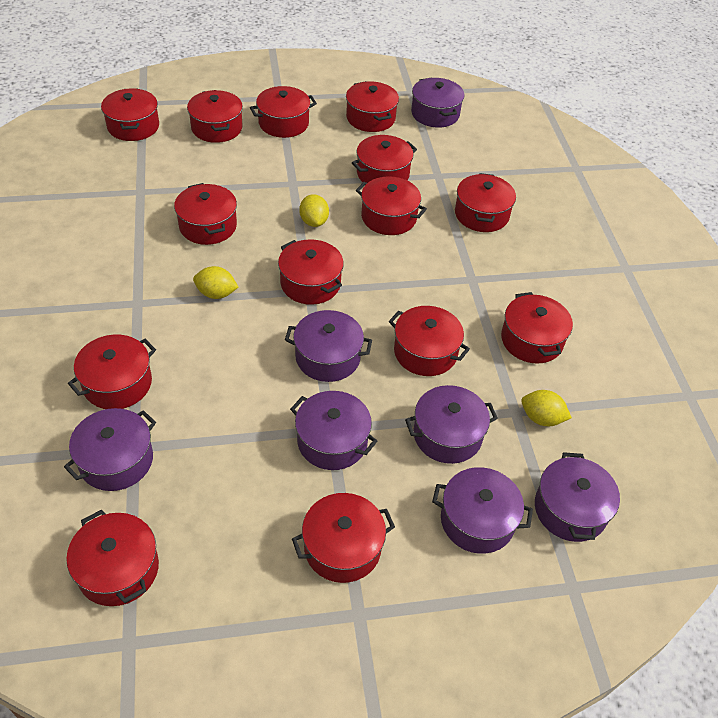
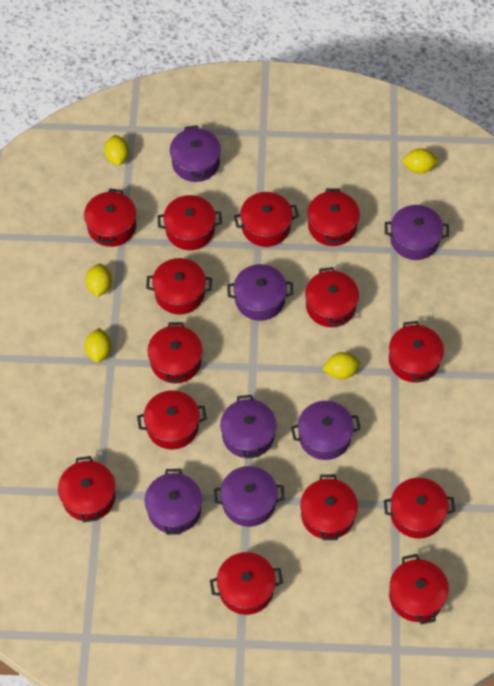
yellow lemon: 3 -> 5

